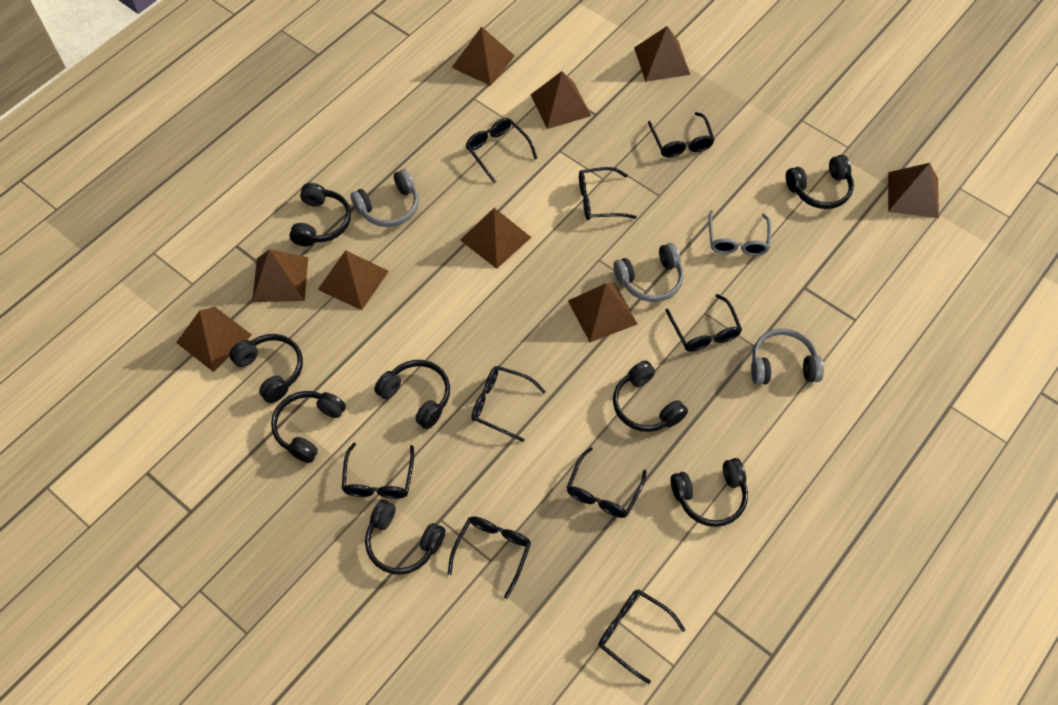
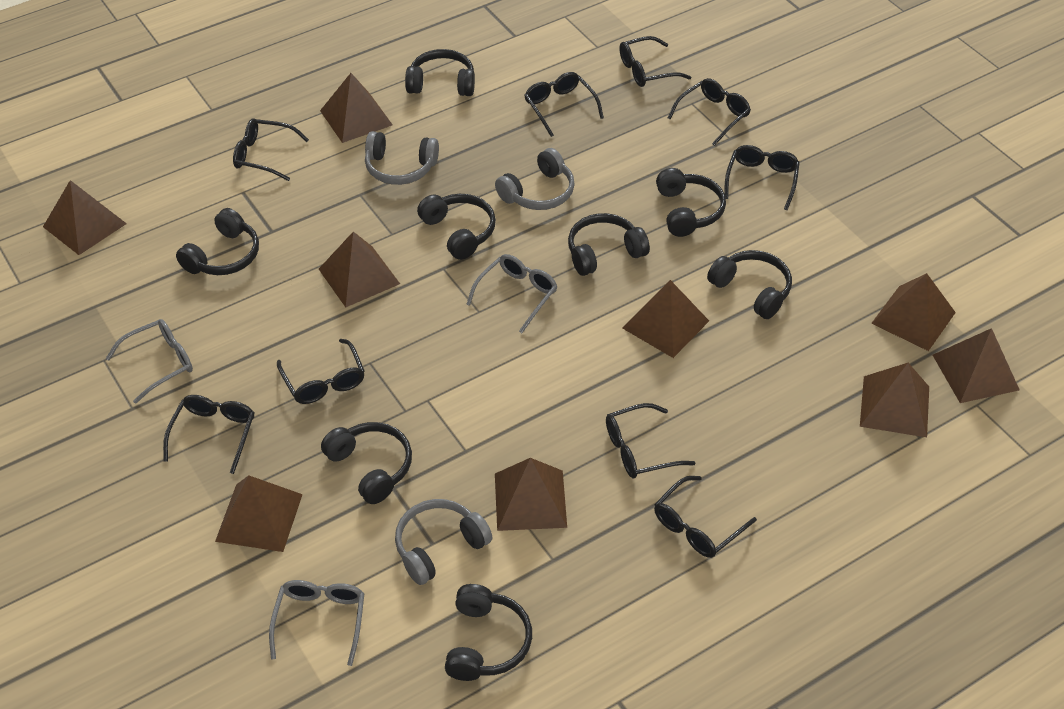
grey glasses: 1 -> 3

